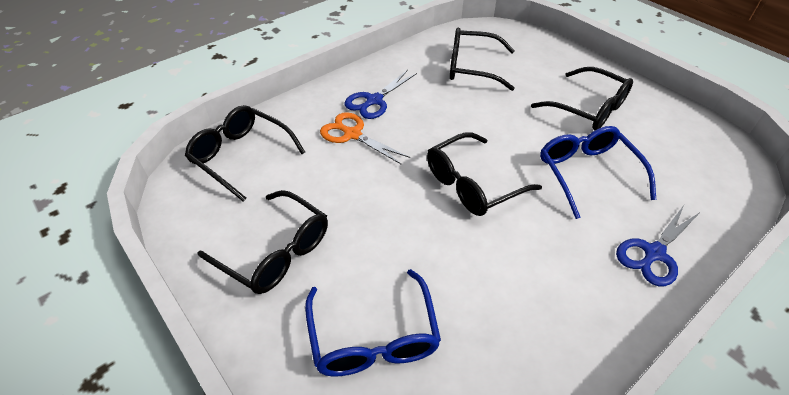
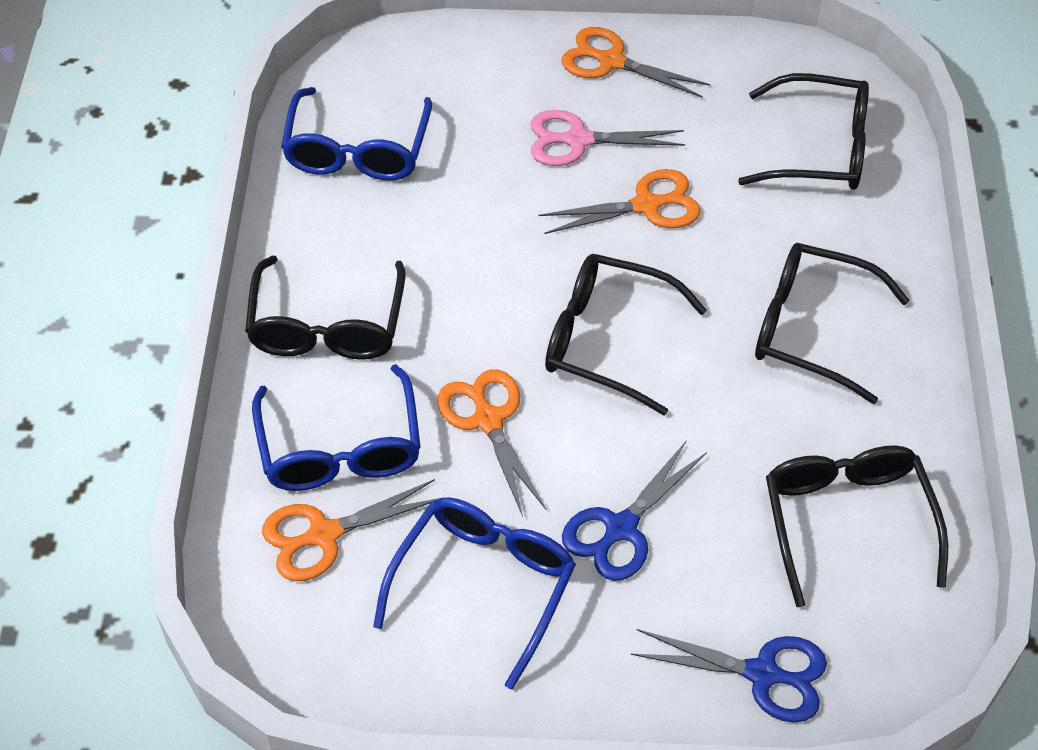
blue glasses: 2 -> 3
orange scissors: 1 -> 4
pink scissors: 0 -> 1

